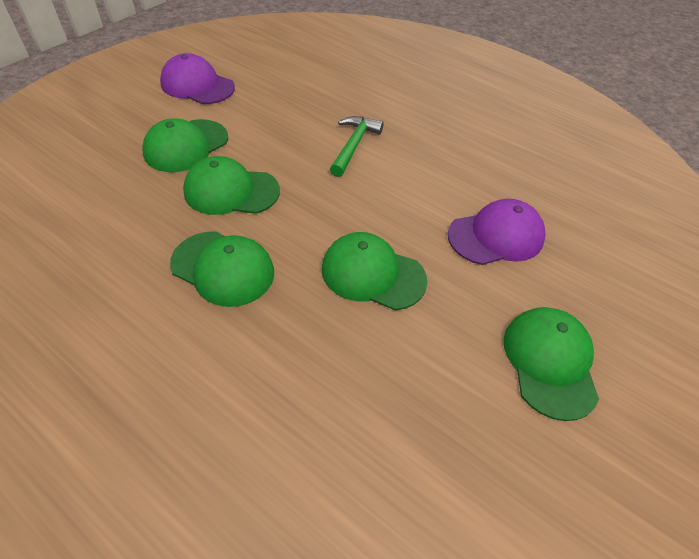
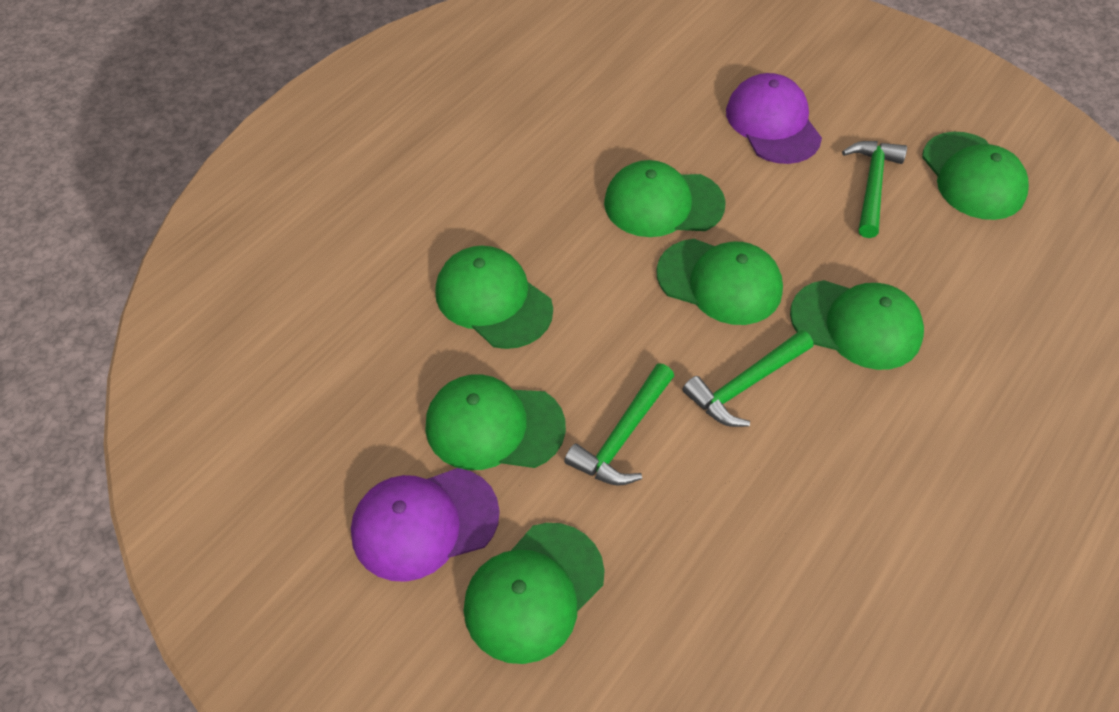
green cap: 5 -> 7
green hammer: 1 -> 3

